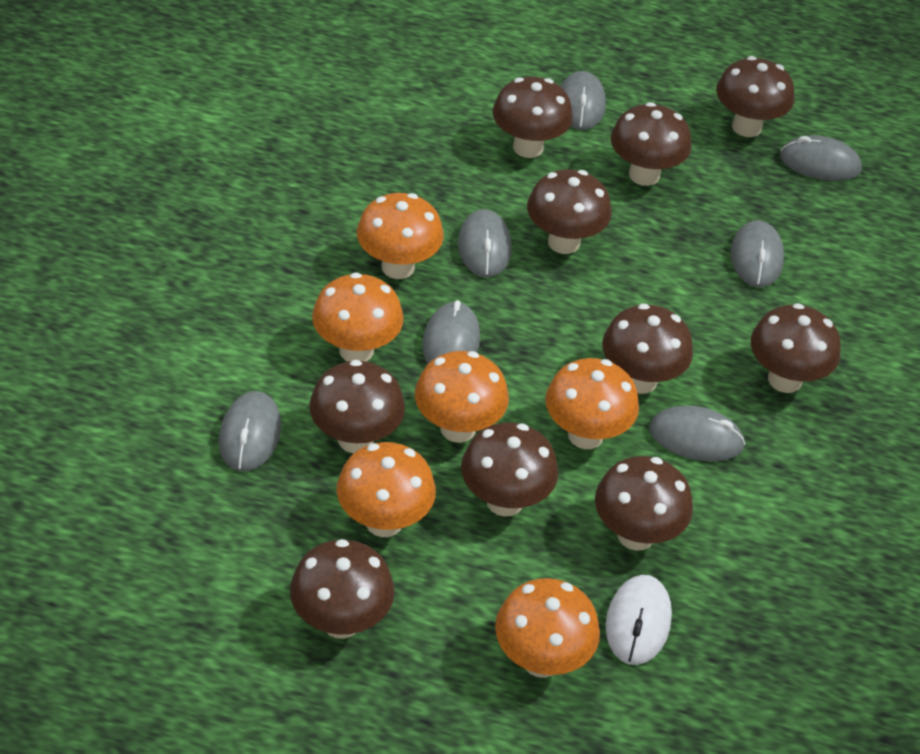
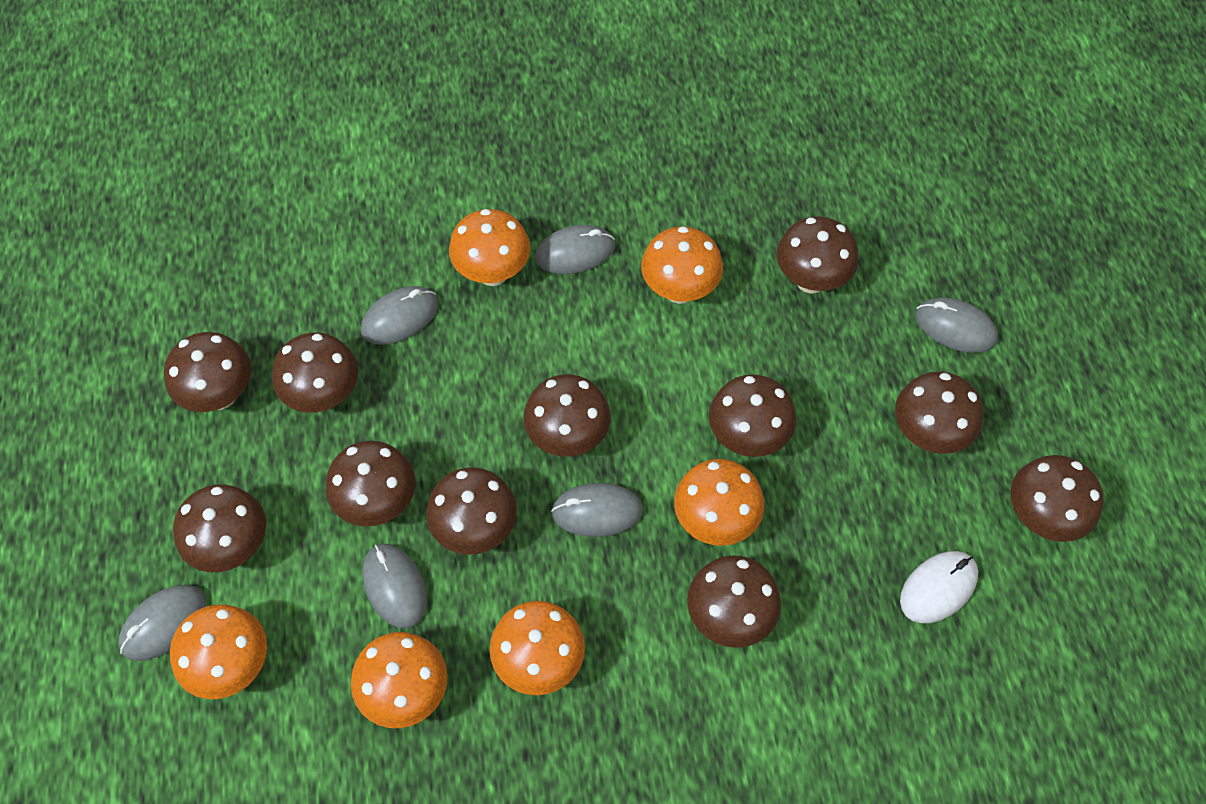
brown mushroom: 10 -> 11
grey mouse: 7 -> 6

